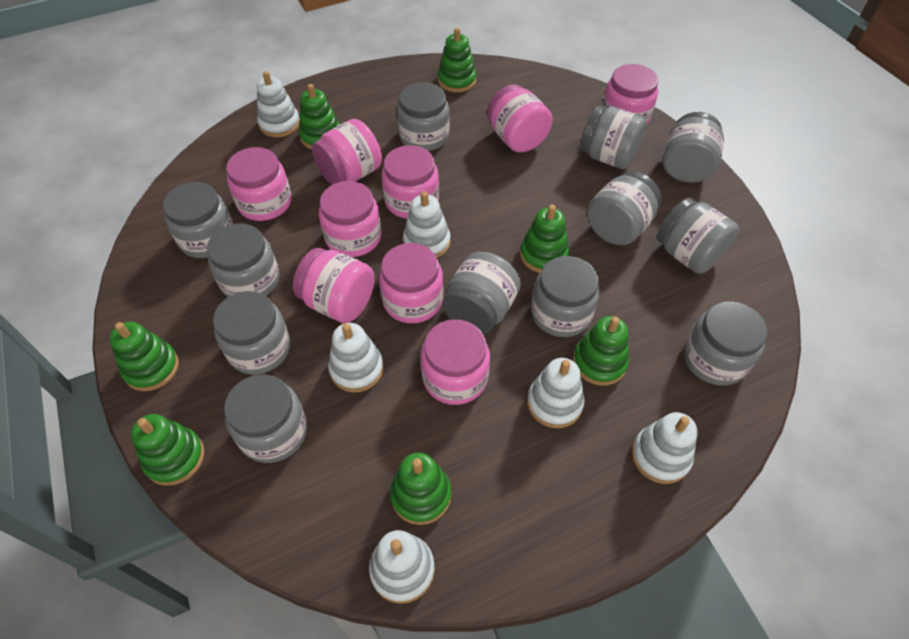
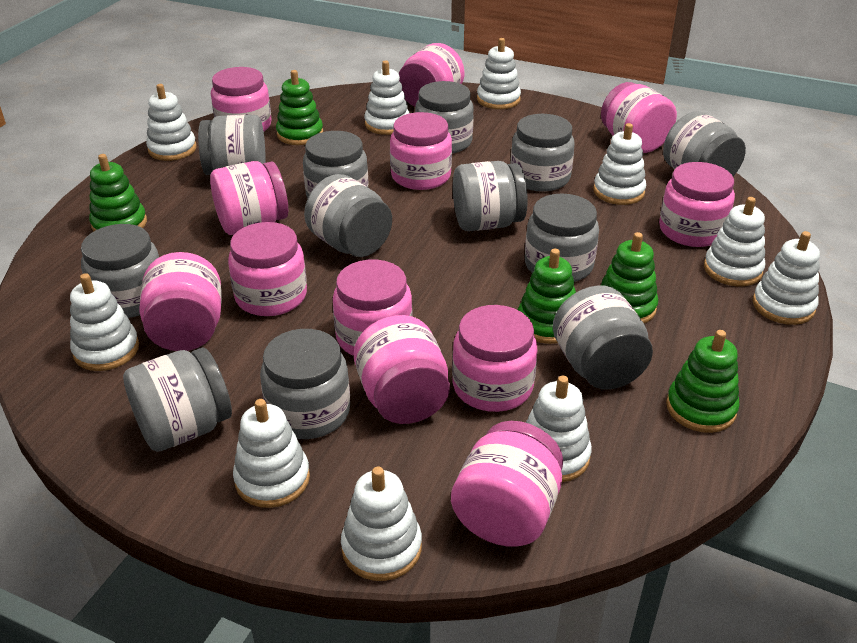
green stacking toy: 7 -> 5
pink jar: 9 -> 12
white stacking toy: 6 -> 10

